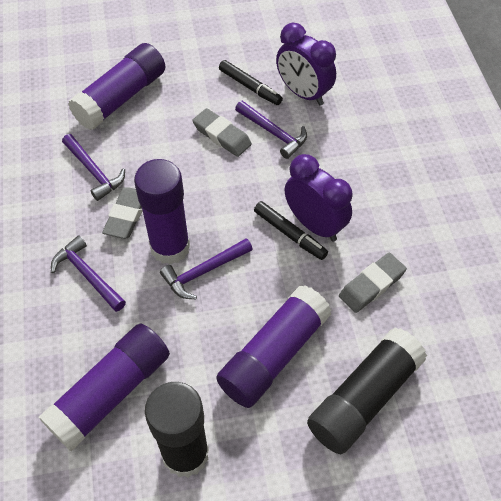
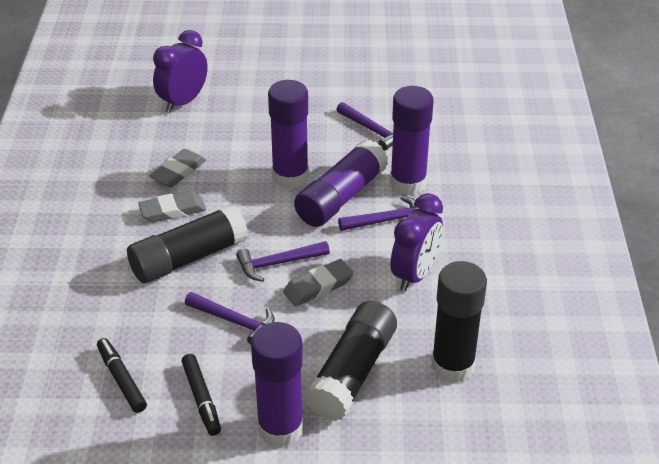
black glue stick: 2 -> 3

